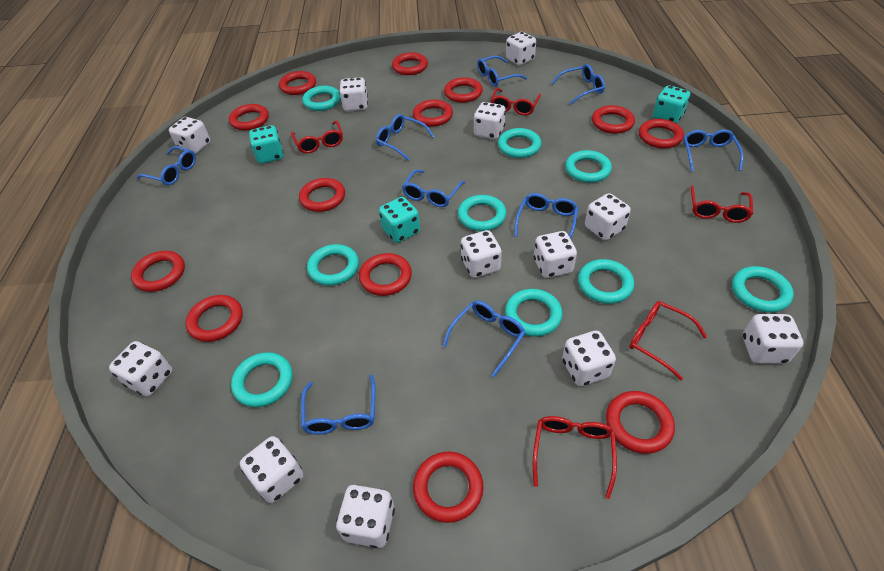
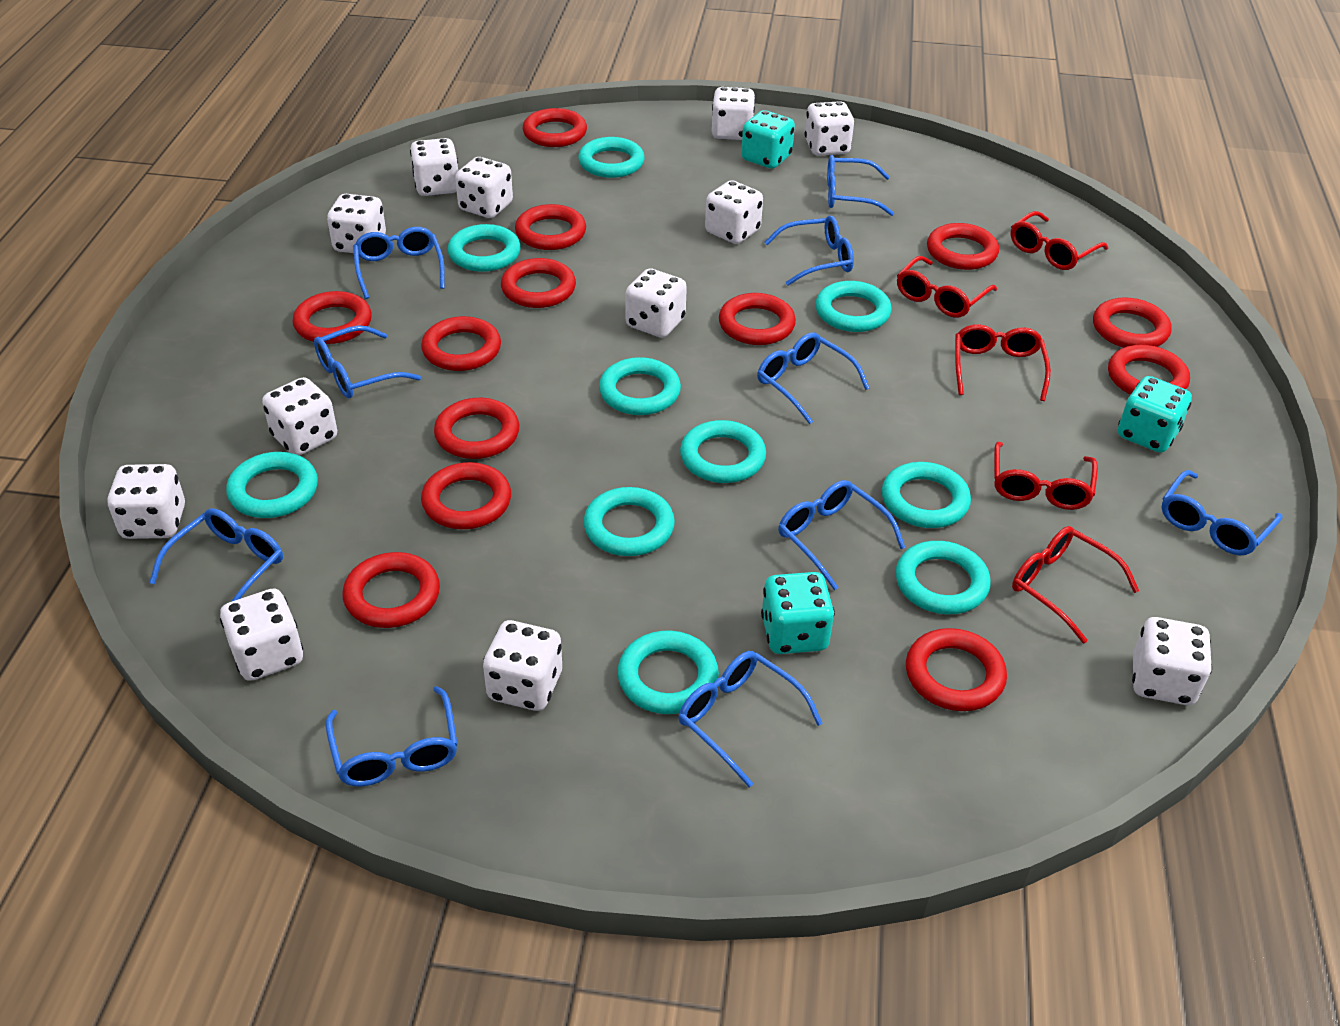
blue glasses: 9 -> 10
turquoise ring: 9 -> 10

